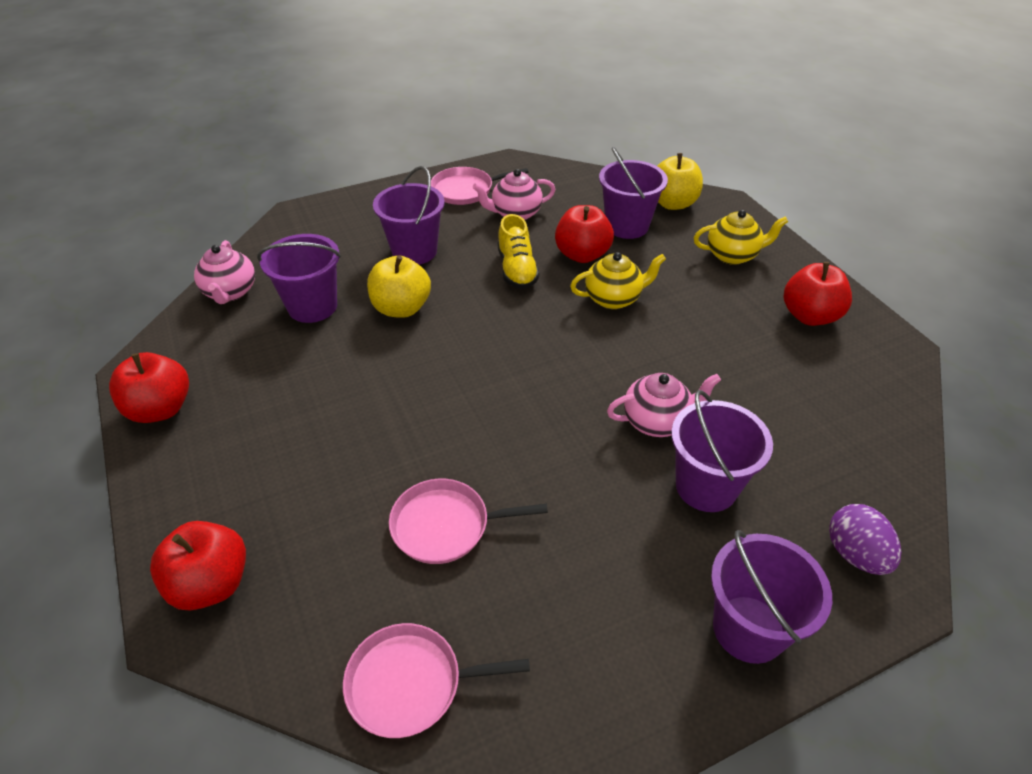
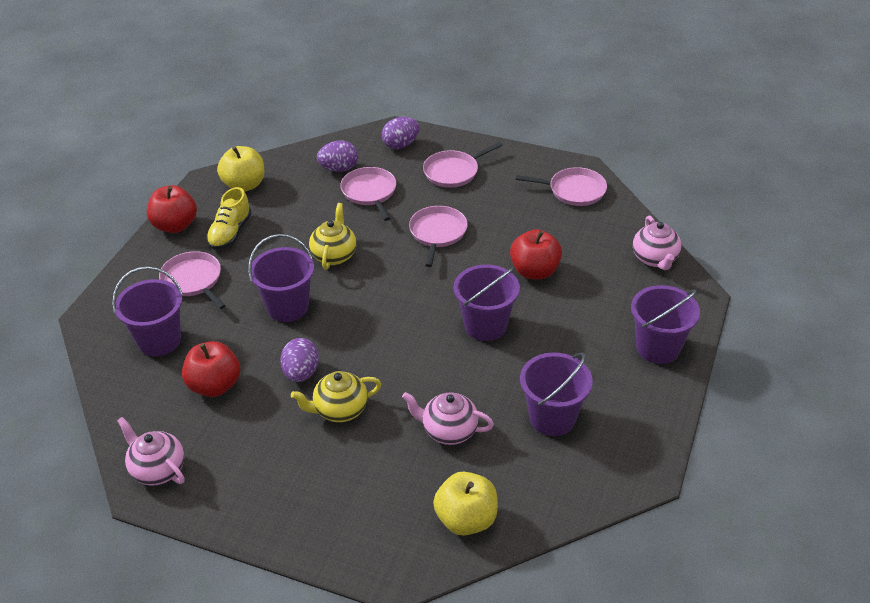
pink pan: 3 -> 5
purple egg: 1 -> 3
red apple: 4 -> 3

